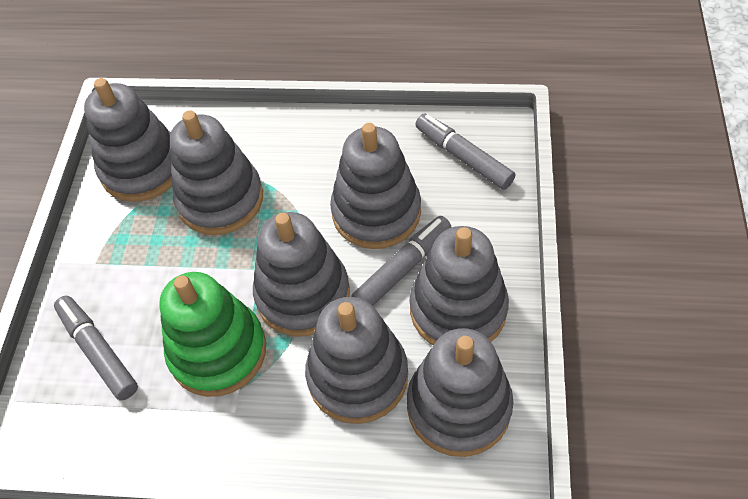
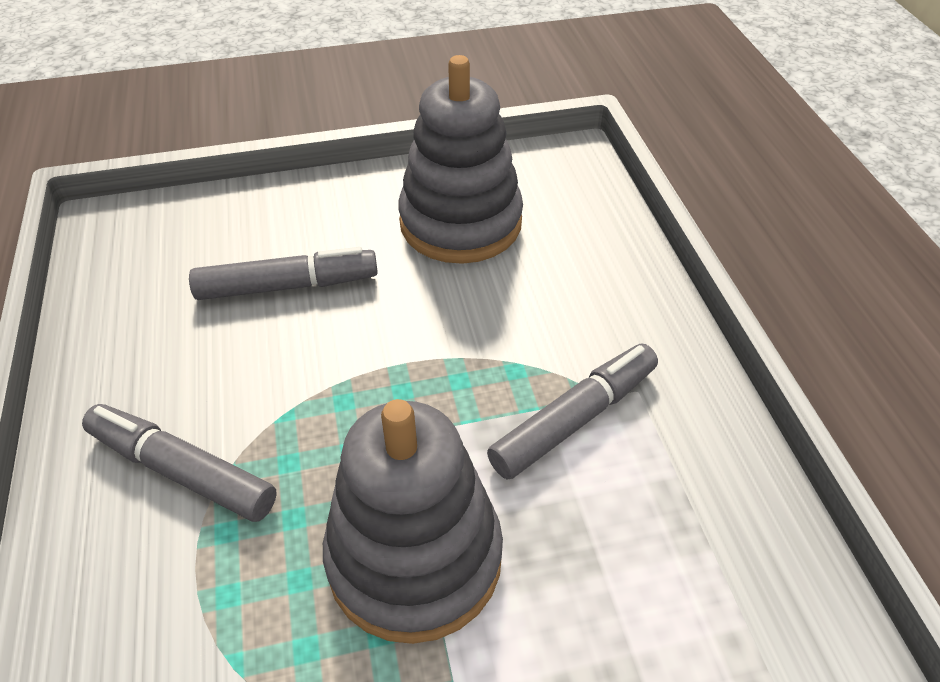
green stacking toy: 1 -> 0
grey stacking toy: 7 -> 2

